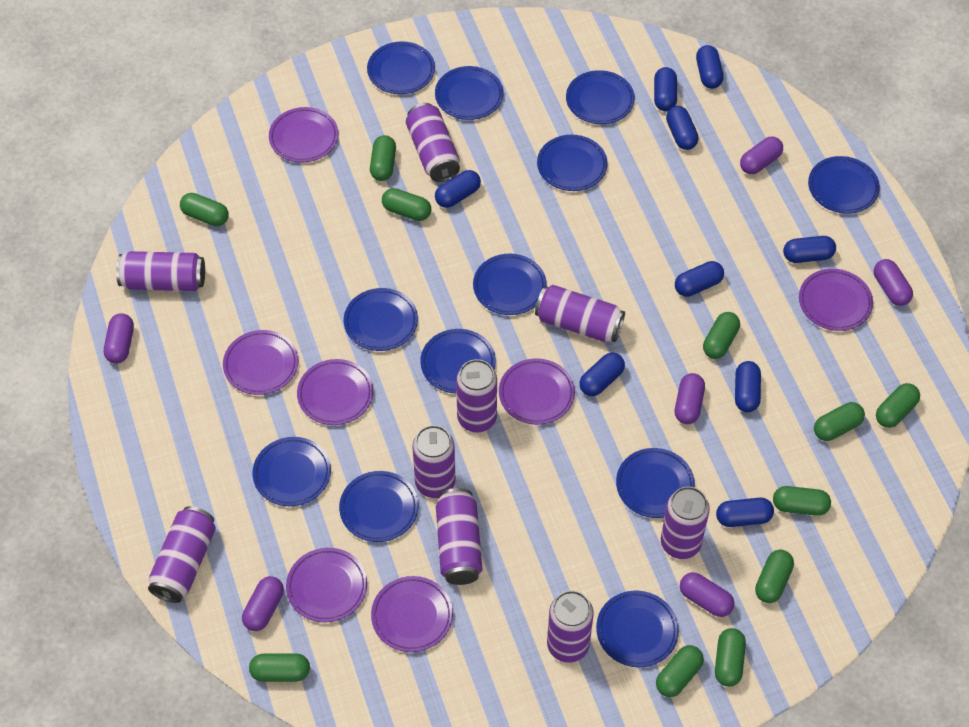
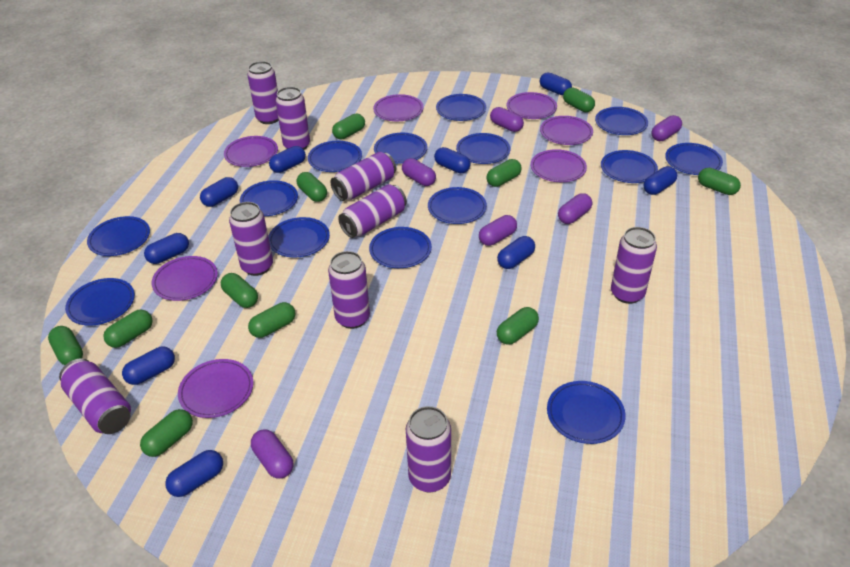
blue plate: 12 -> 14

